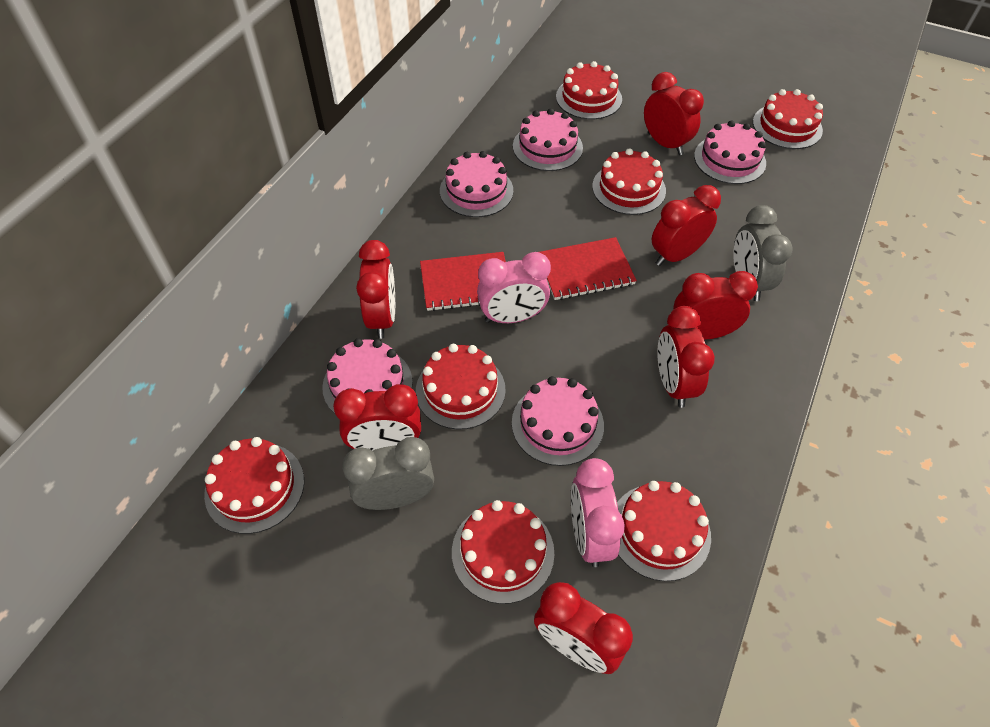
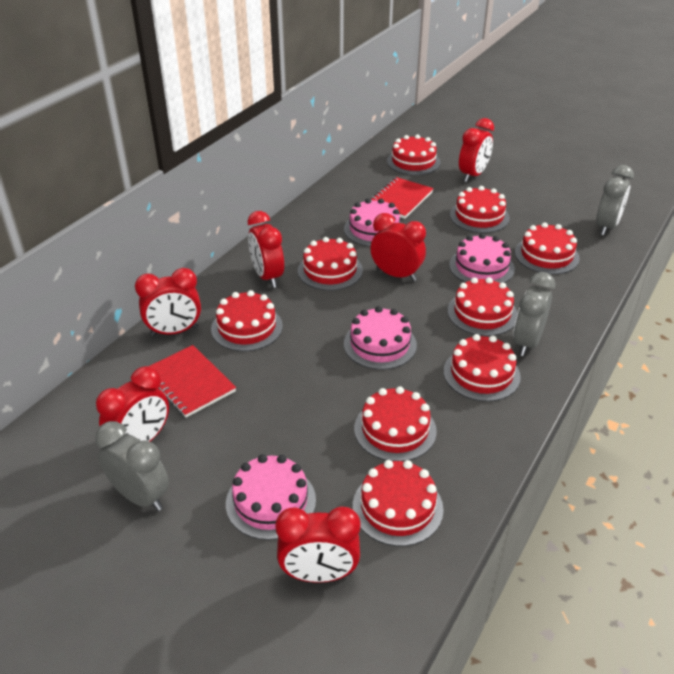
grey clock: 2 -> 3
pink cake: 5 -> 4
pink clock: 2 -> 0
red cake: 7 -> 9
red clock: 7 -> 6

